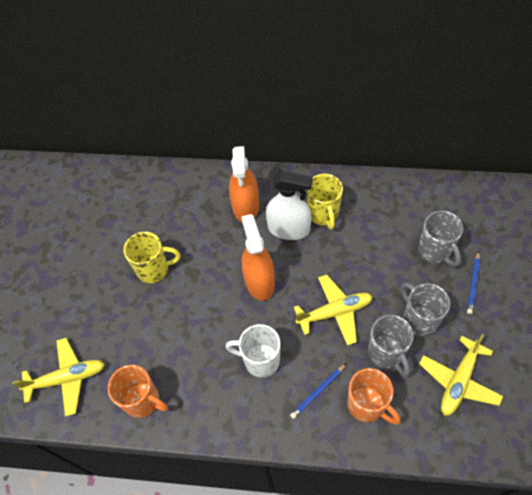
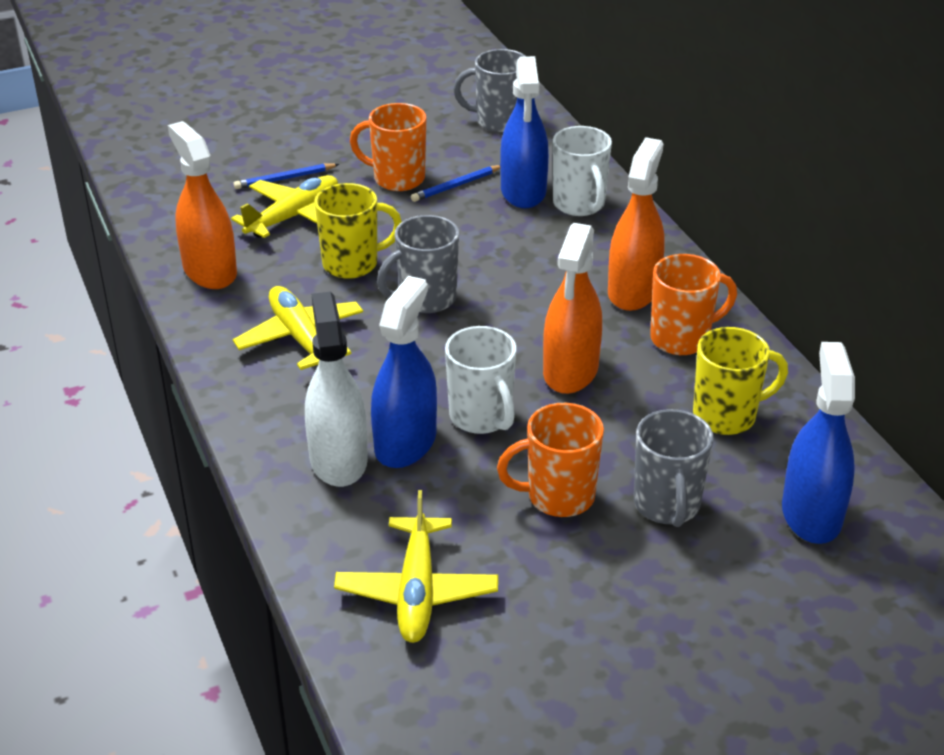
blue spray bottle: 0 -> 3
orange mug: 2 -> 3
orange spray bottle: 2 -> 3
white mug: 1 -> 2

